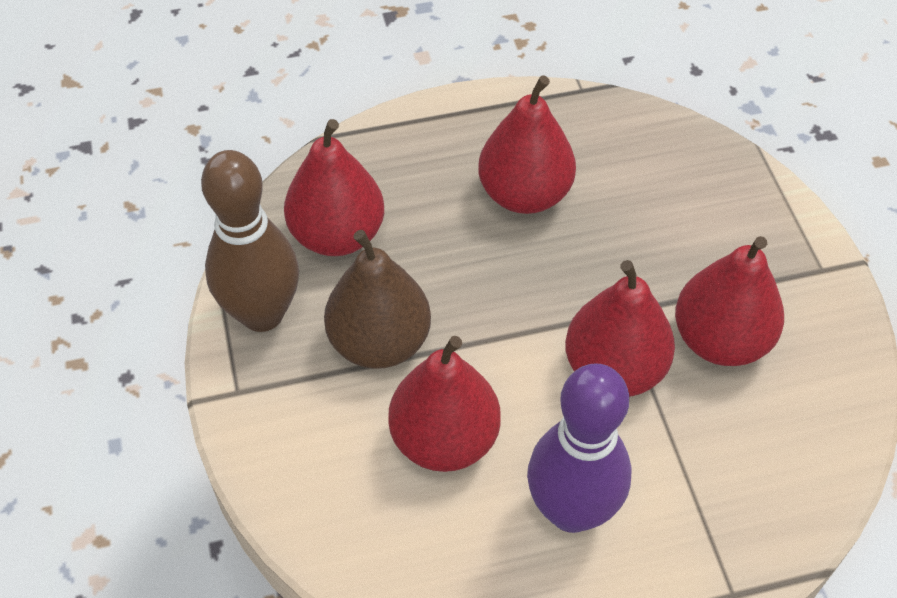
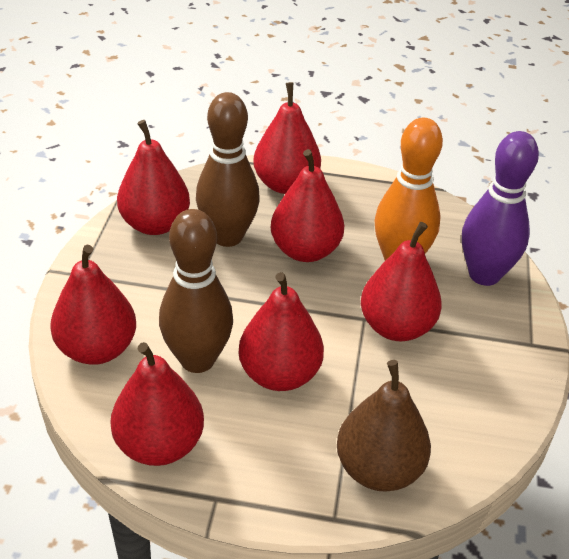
brown bowling pin: 1 -> 2
orange bowling pin: 0 -> 1
red pear: 5 -> 7

